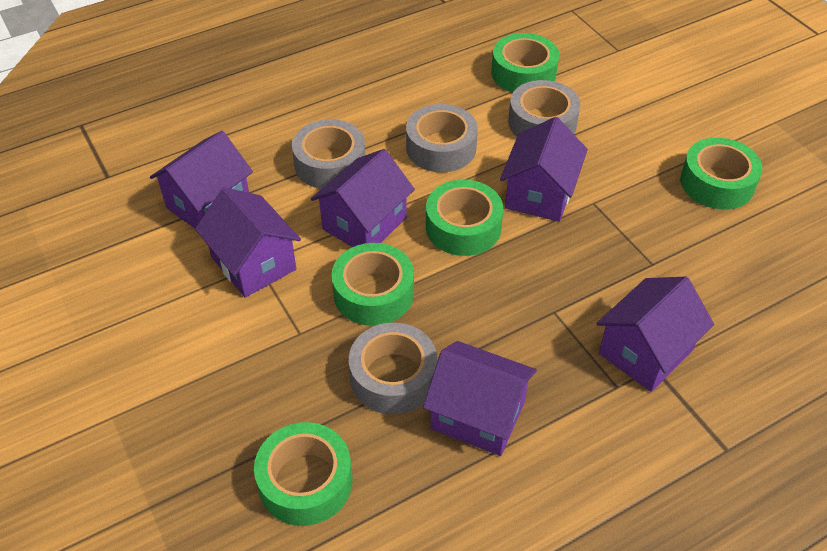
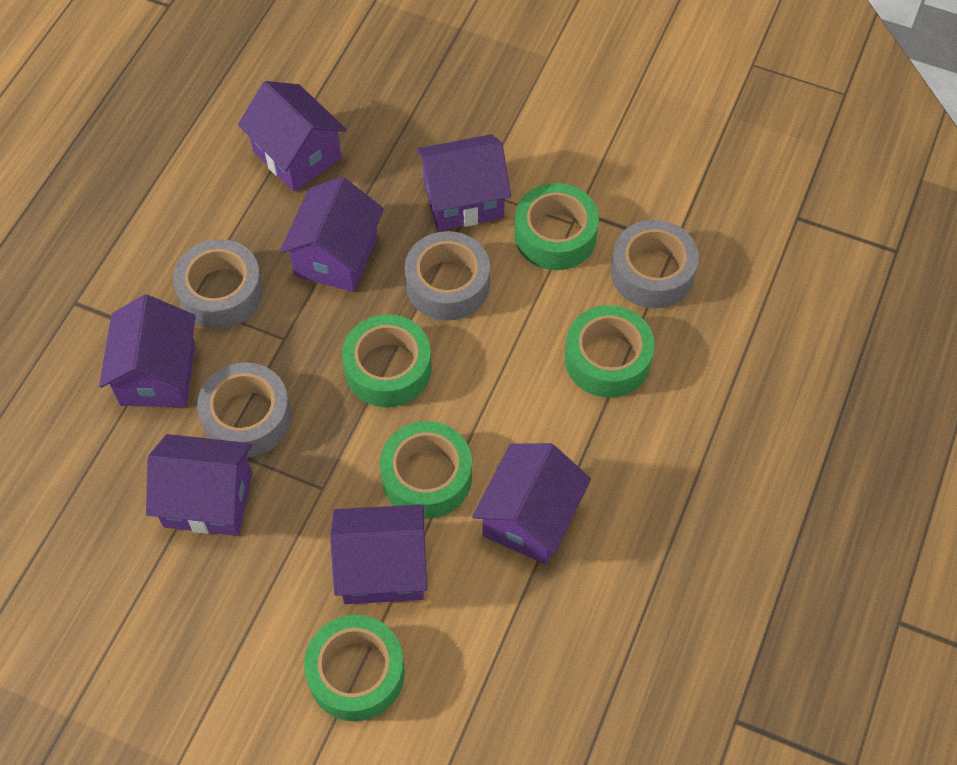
purple house: 6 -> 7

